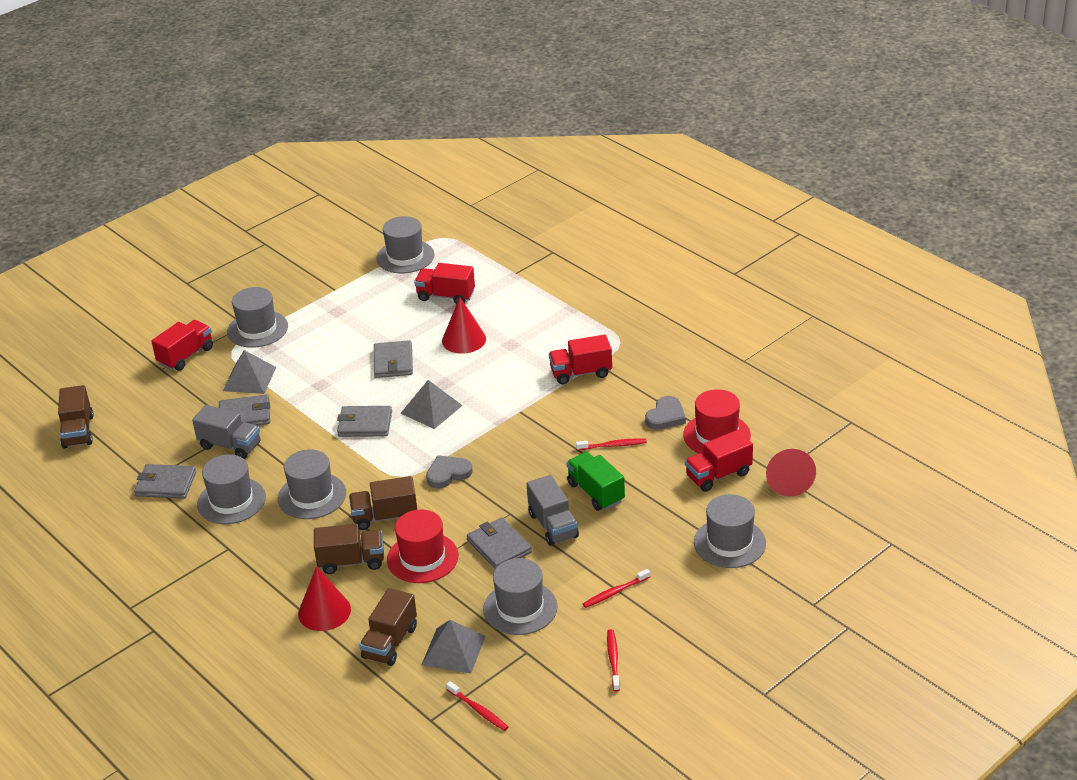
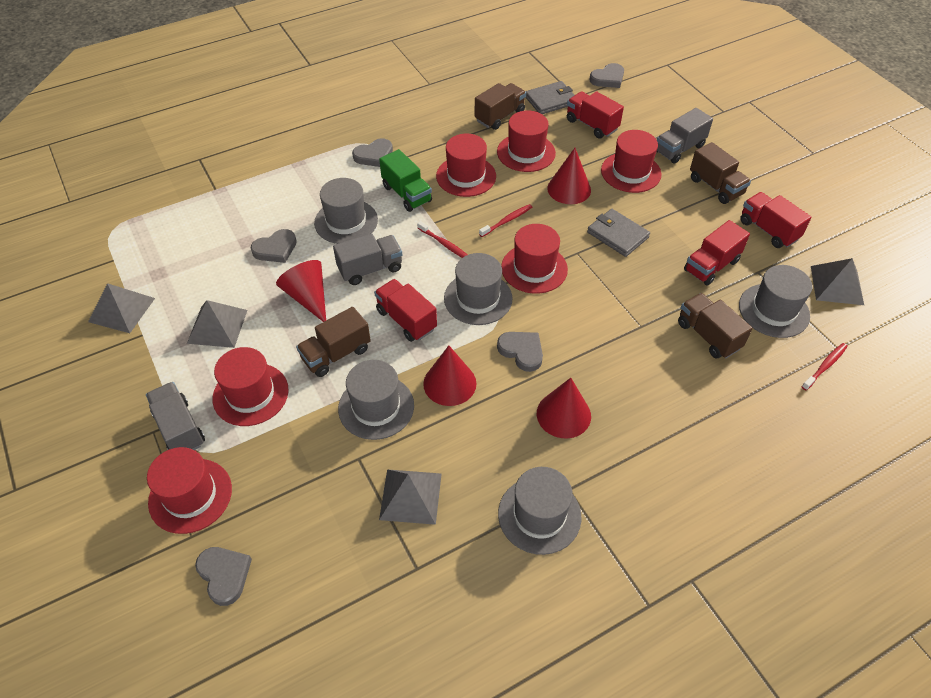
grey hat: 6 -> 5
grey heart: 2 -> 5
grey pyramid: 3 -> 4
grey truck: 2 -> 3
grey wallet: 5 -> 2
red cone: 3 -> 4
red hat: 2 -> 6
red toothbrush: 4 -> 3

